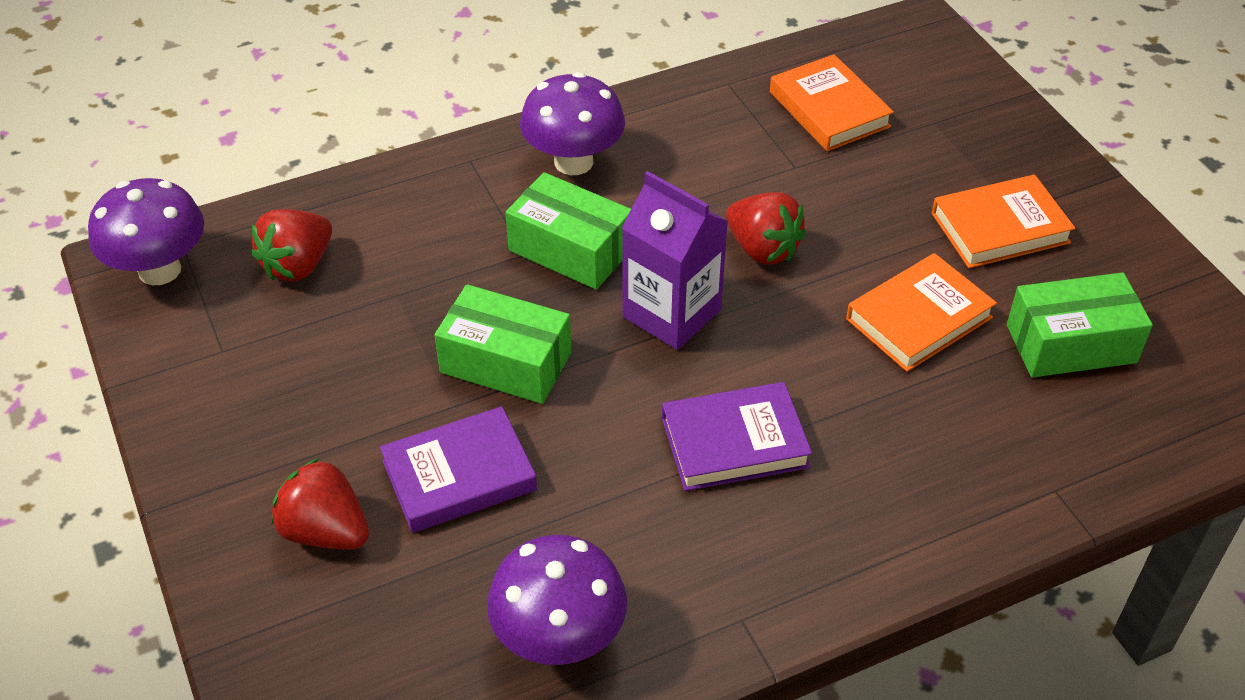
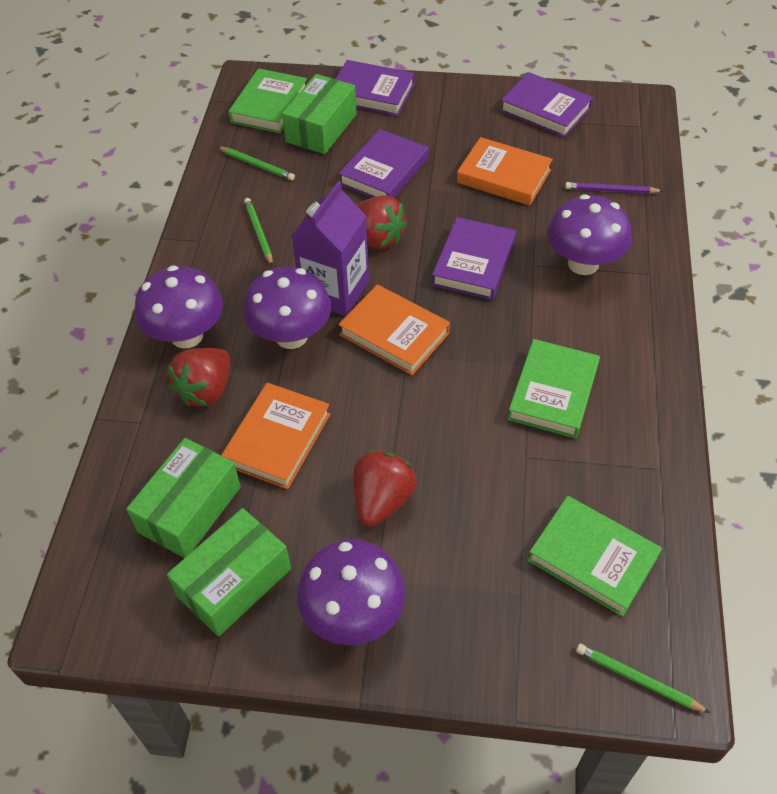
green book: 0 -> 3
green pencil: 0 -> 3
purple book: 2 -> 4
purple mushroom: 3 -> 4
purple pencil: 0 -> 1

